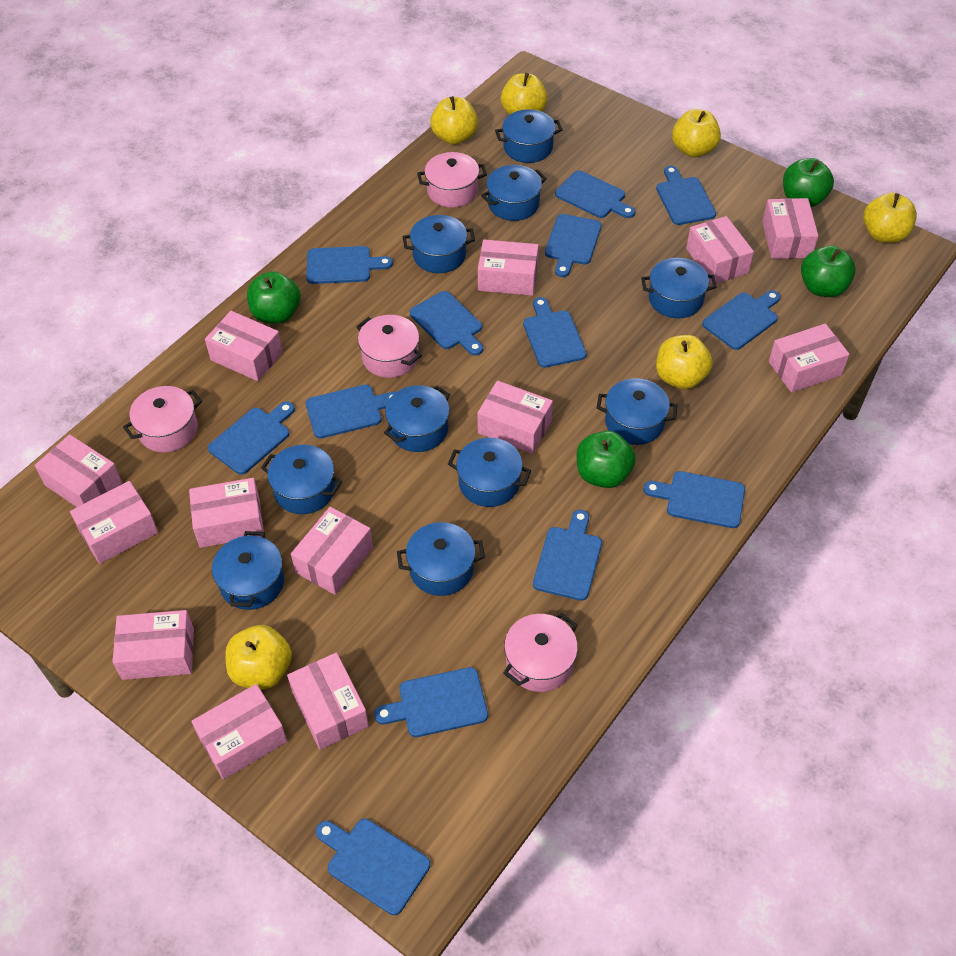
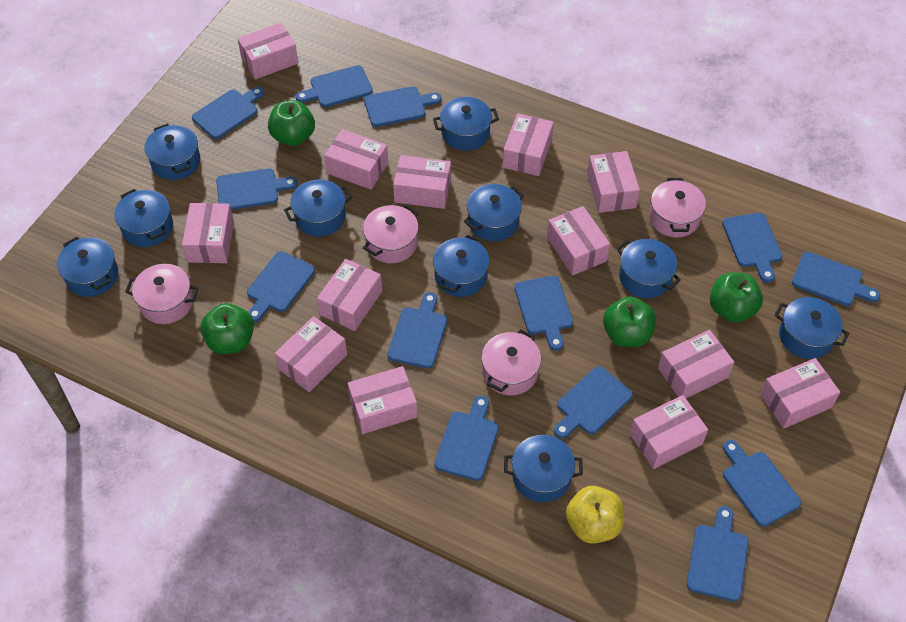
yellow apple: 6 -> 1

